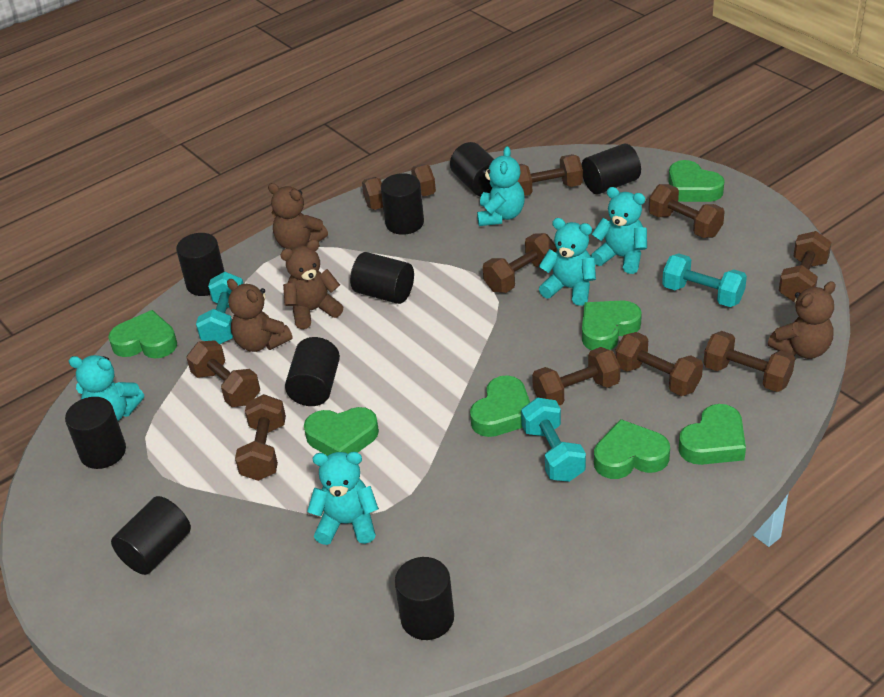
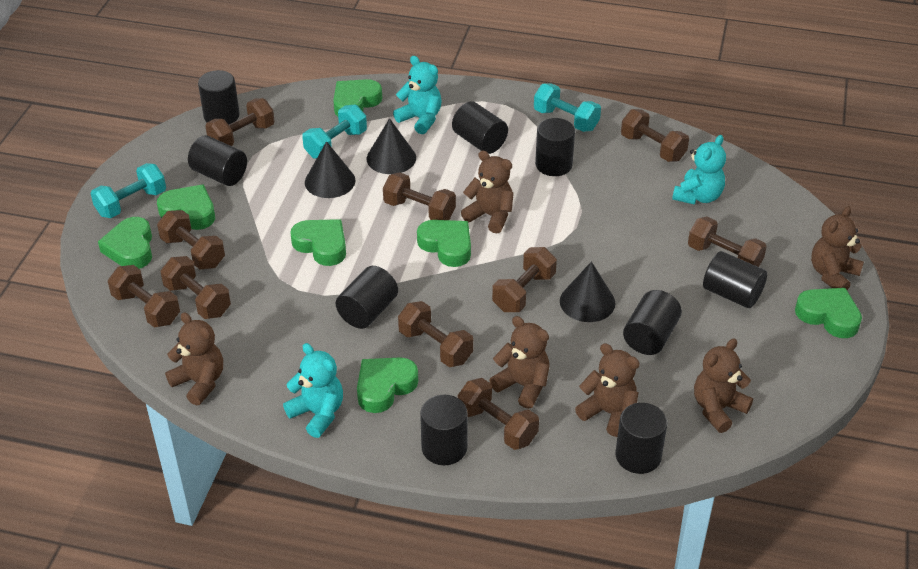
black cone: 0 -> 3
brown teddy bear: 4 -> 6
turquoise teddy bear: 5 -> 3

